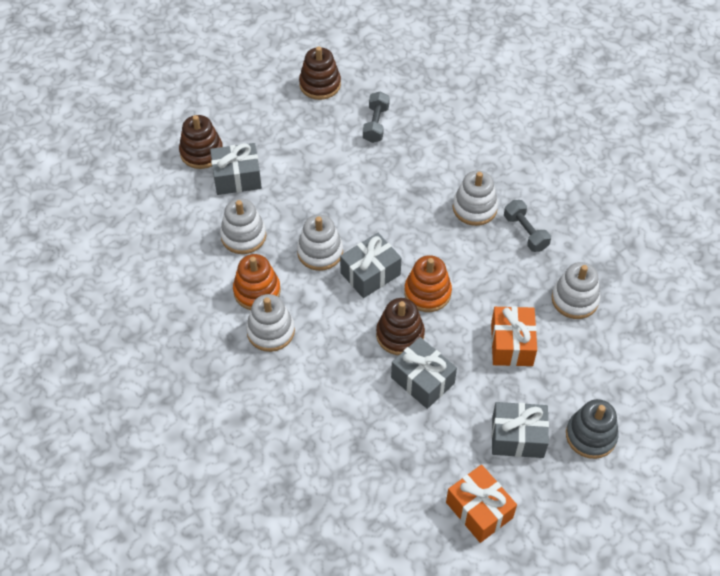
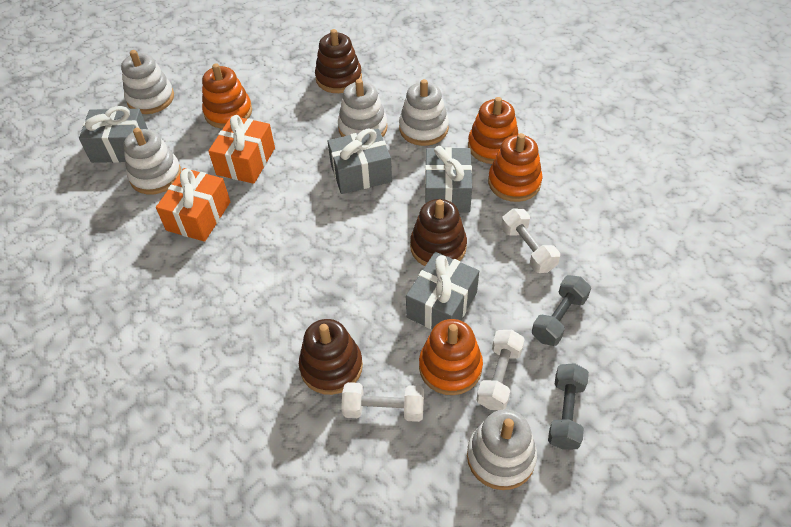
grey stacking toy: 1 -> 0
orange stacking toy: 2 -> 4
white dumbbell: 0 -> 3

